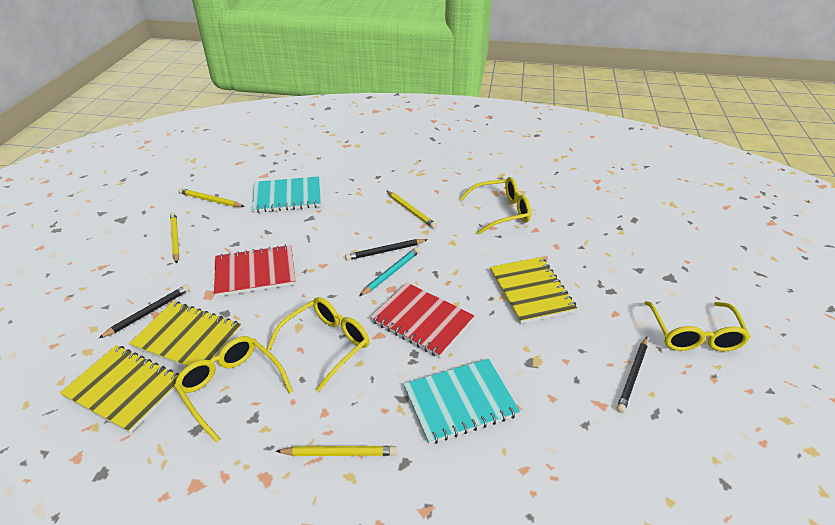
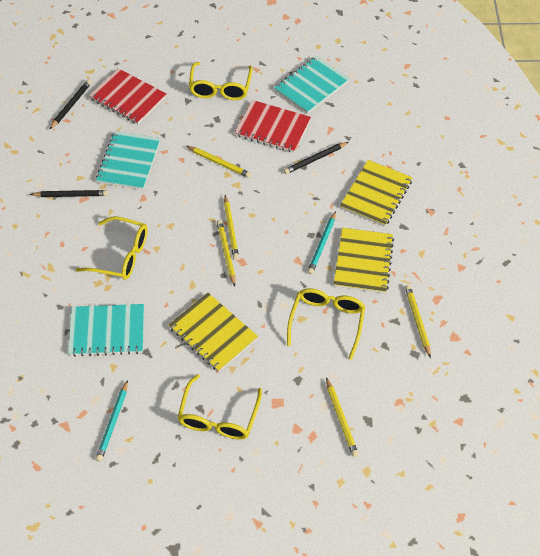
turquoise notebook: 2 -> 3
turquoise pencil: 1 -> 2
yellow pencil: 4 -> 5

